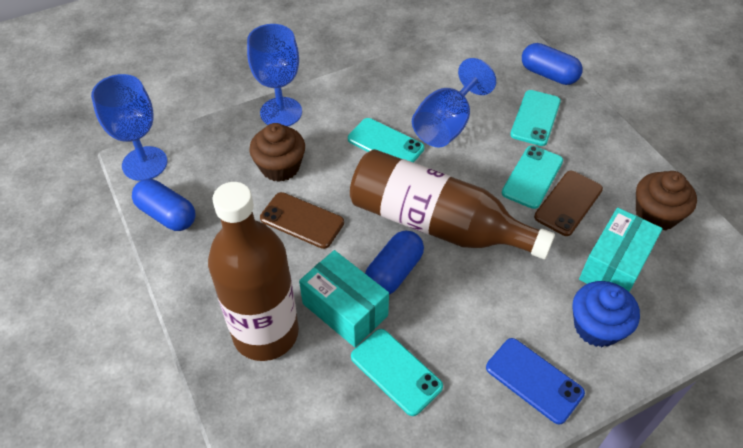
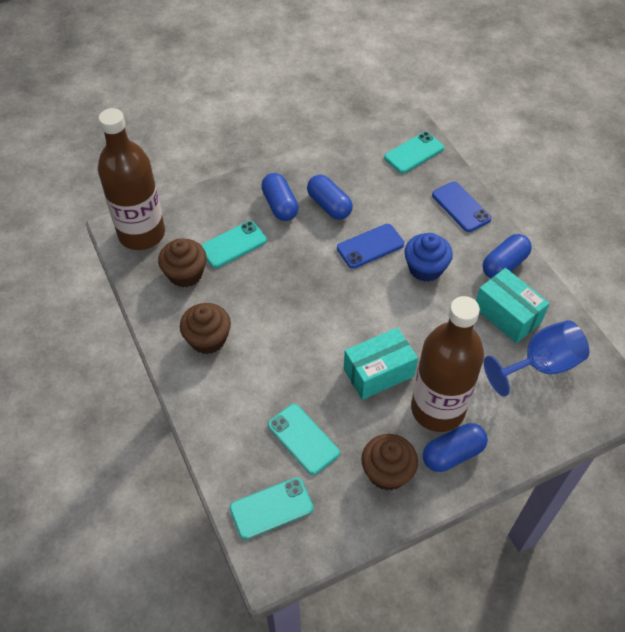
blue capsule: 3 -> 4
blue goblet: 3 -> 1
blue phone: 1 -> 2
brown cupcake: 2 -> 3
brown phone: 2 -> 0

